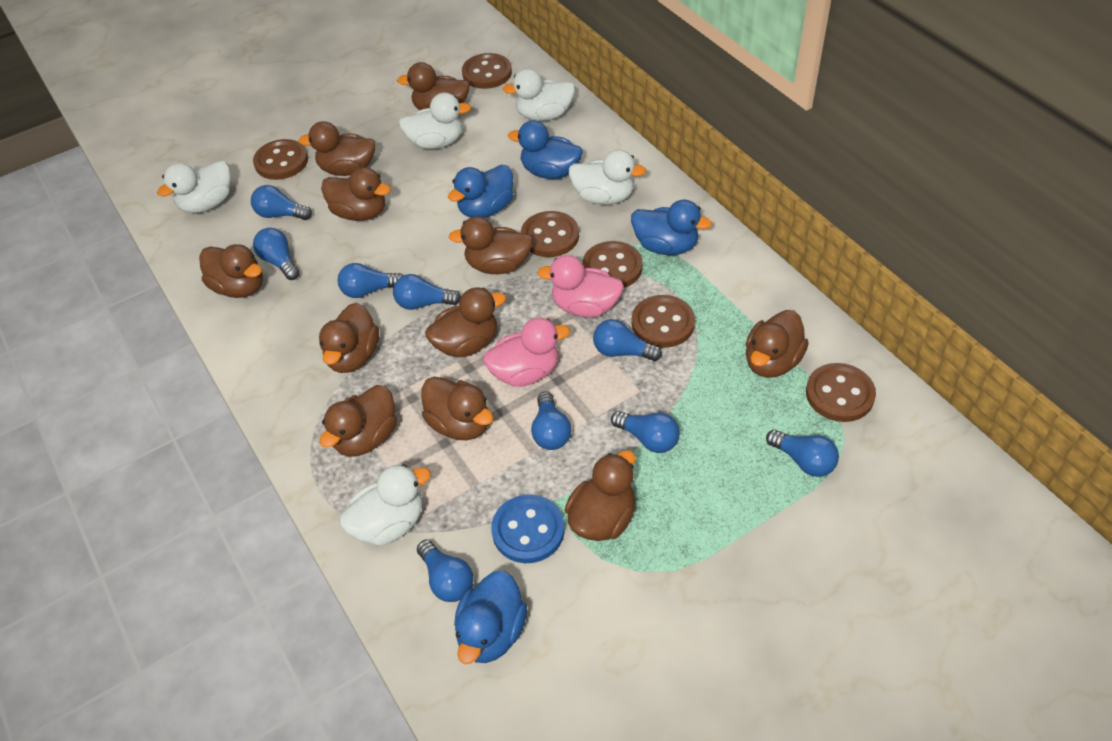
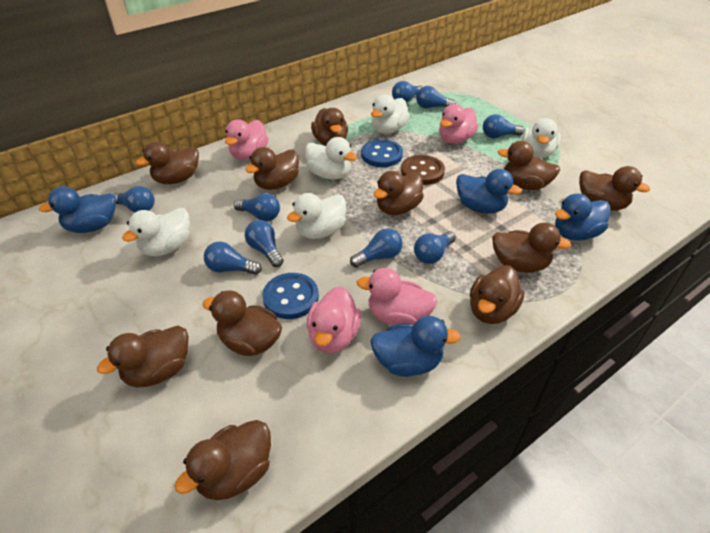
blue button: 1 -> 2
brown button: 6 -> 1
pink duck: 2 -> 4

